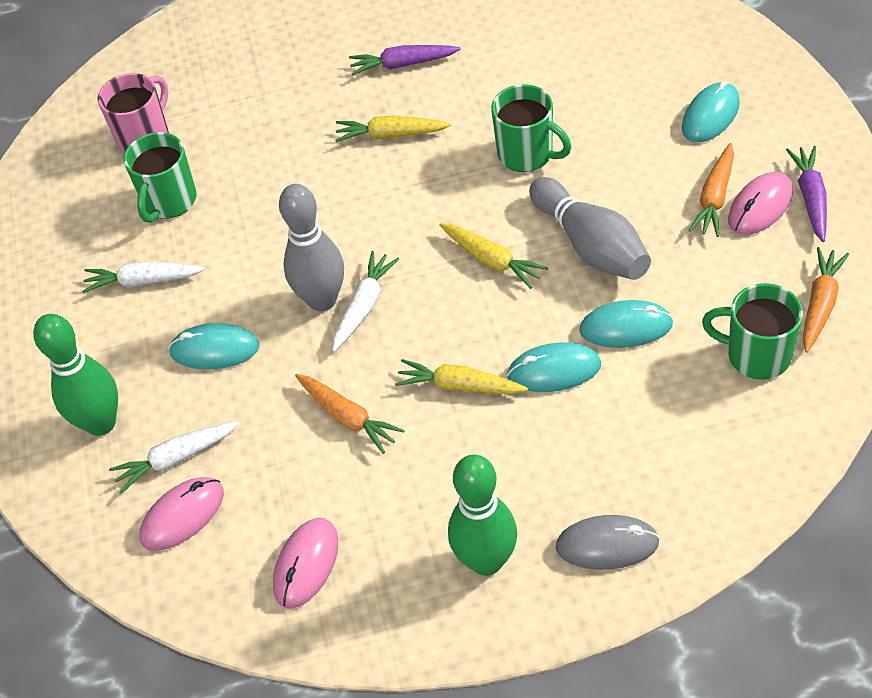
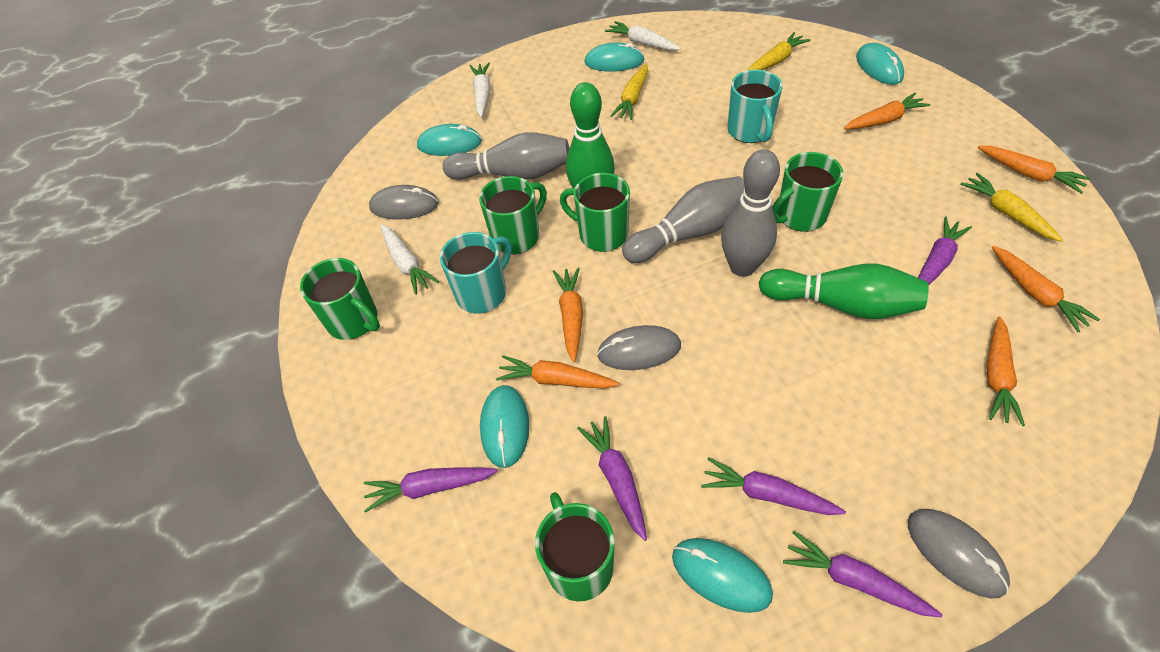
green mug: 3 -> 5
grey bowling pin: 2 -> 3
grey mouse: 1 -> 3
orange carrot: 3 -> 6
pink mouse: 3 -> 0
pink mug: 1 -> 0
purple carrot: 2 -> 5
turquoise mouse: 4 -> 5
turquoise mug: 0 -> 2

